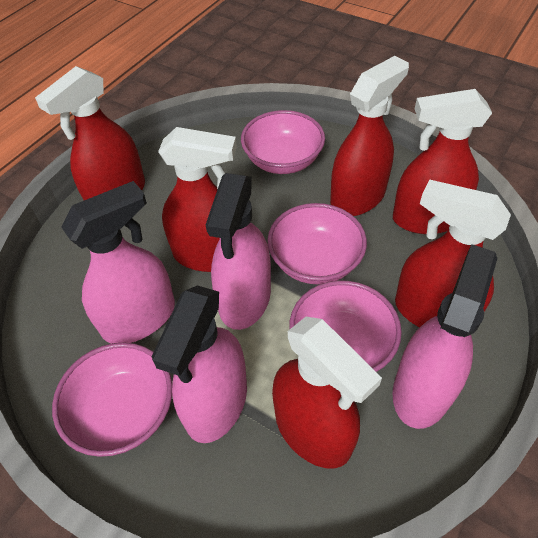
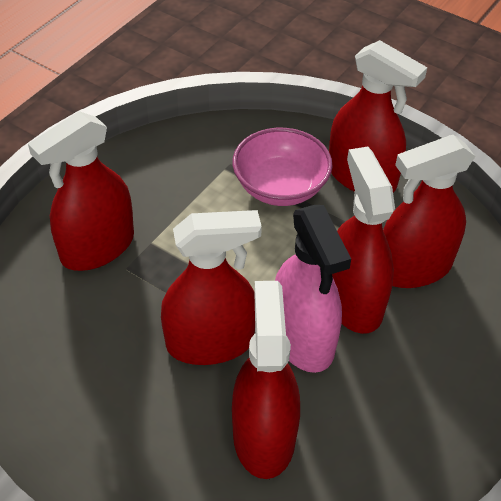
pink bowl: 4 -> 1
pink spray bottle: 4 -> 1

